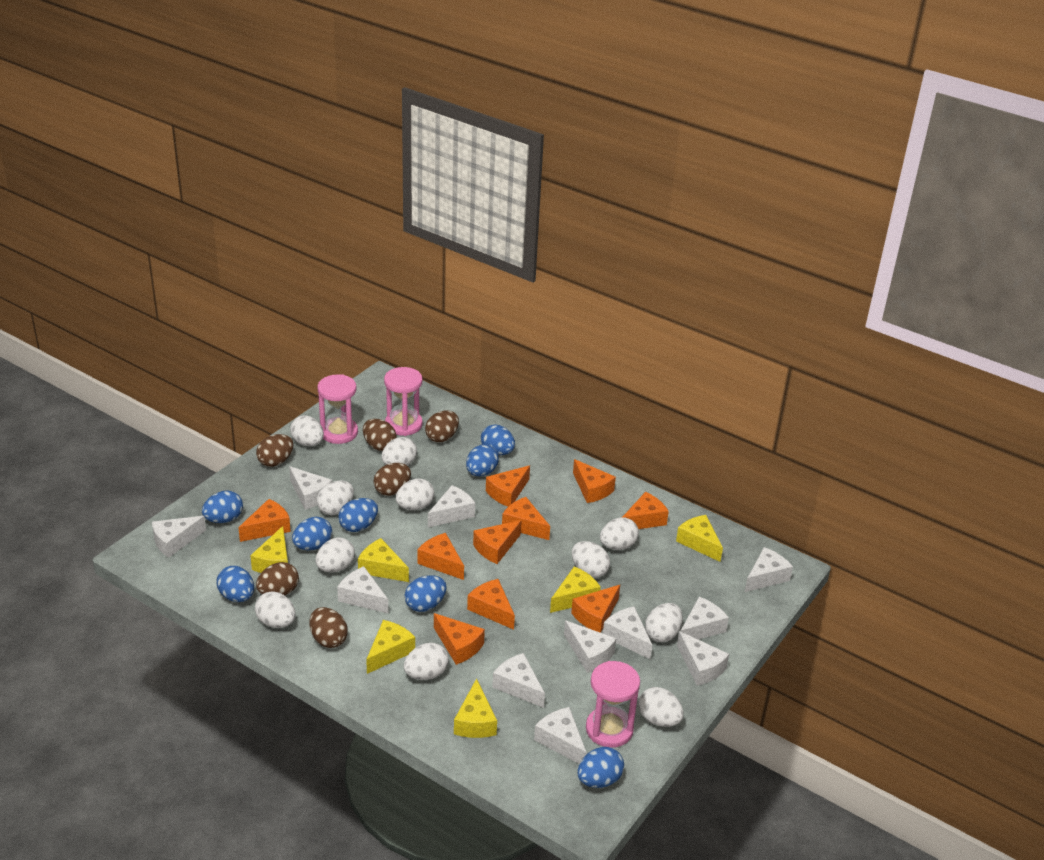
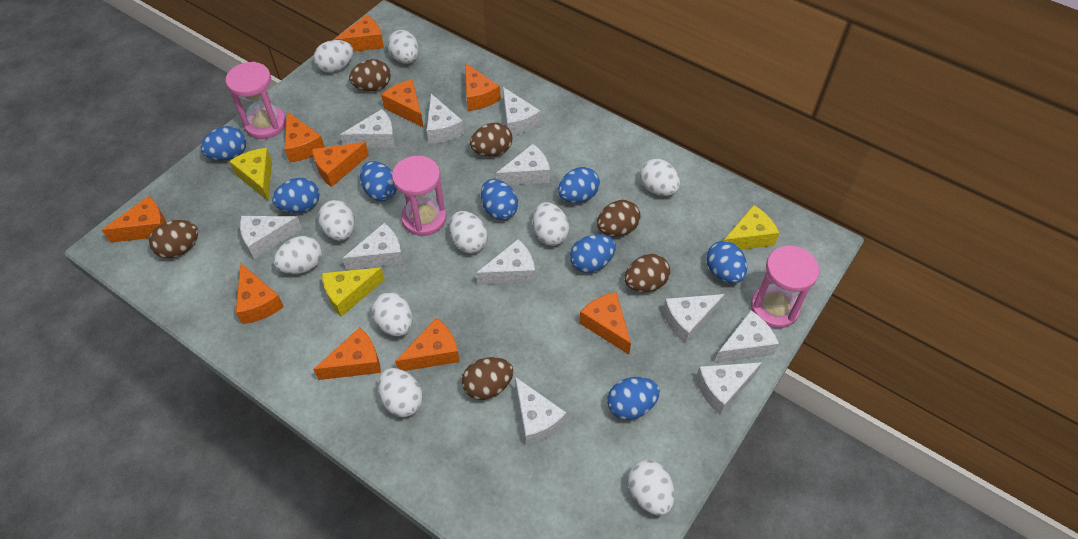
white egg: 11 -> 10
yellow cheese: 6 -> 3

